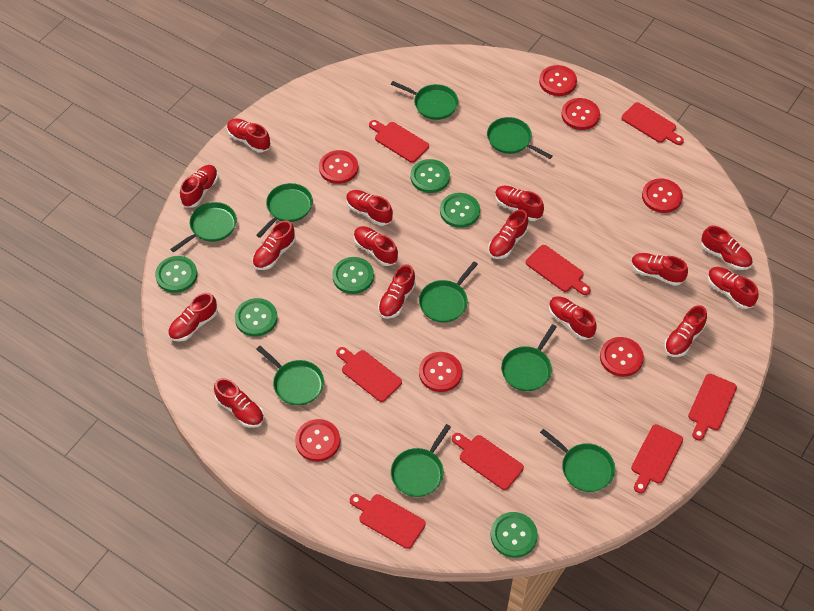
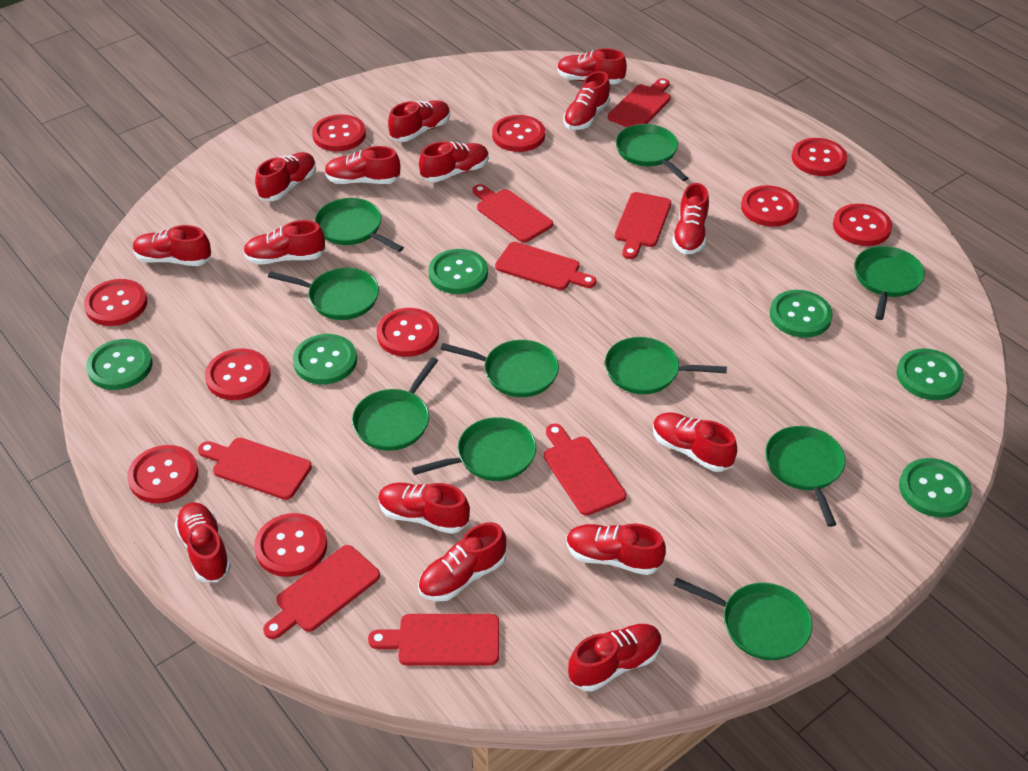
green pan: 9 -> 10
red button: 7 -> 10

